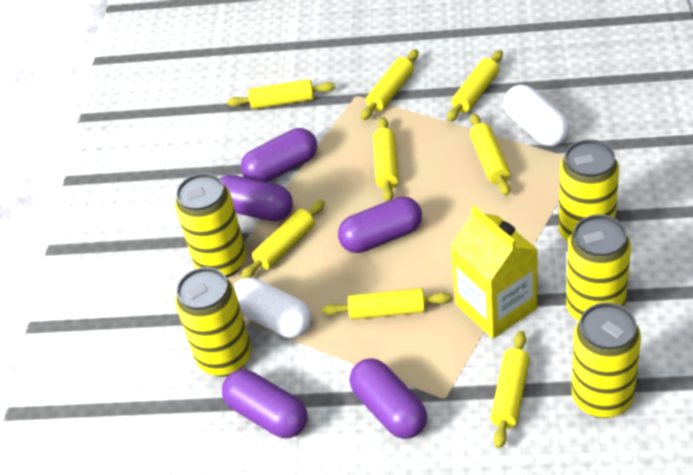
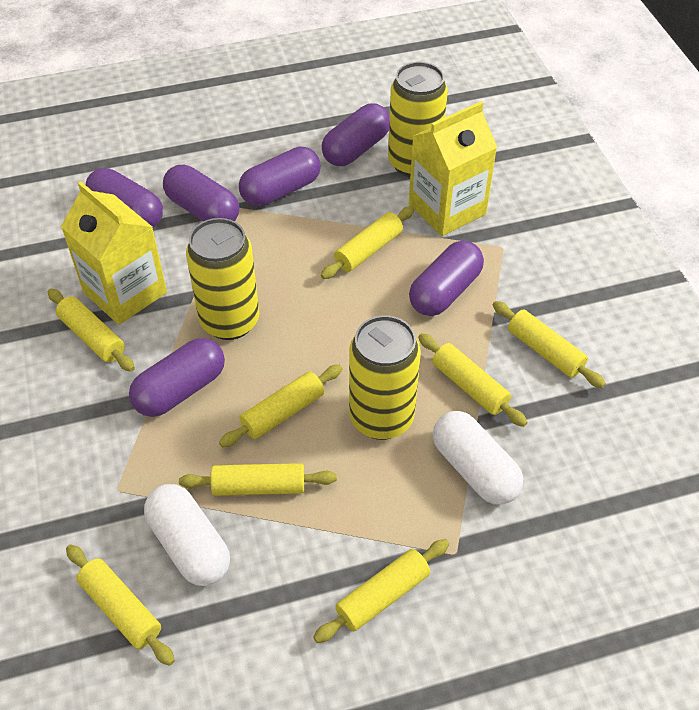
purple capsule: 5 -> 6
yellow can: 5 -> 3
yellow carton: 1 -> 2

